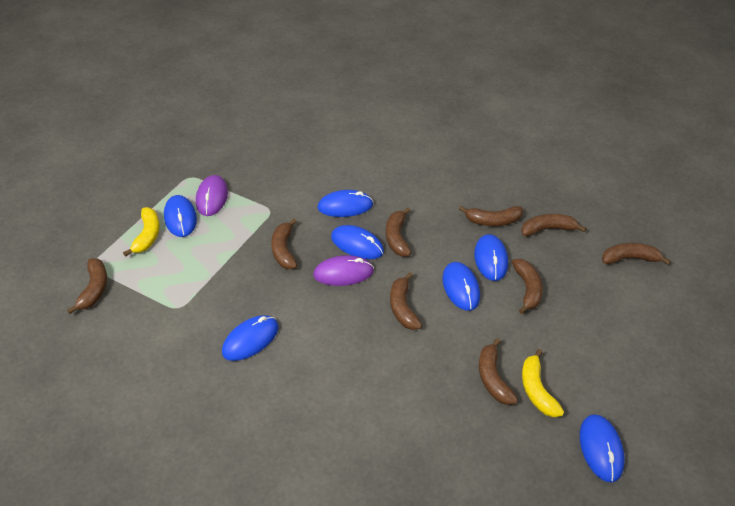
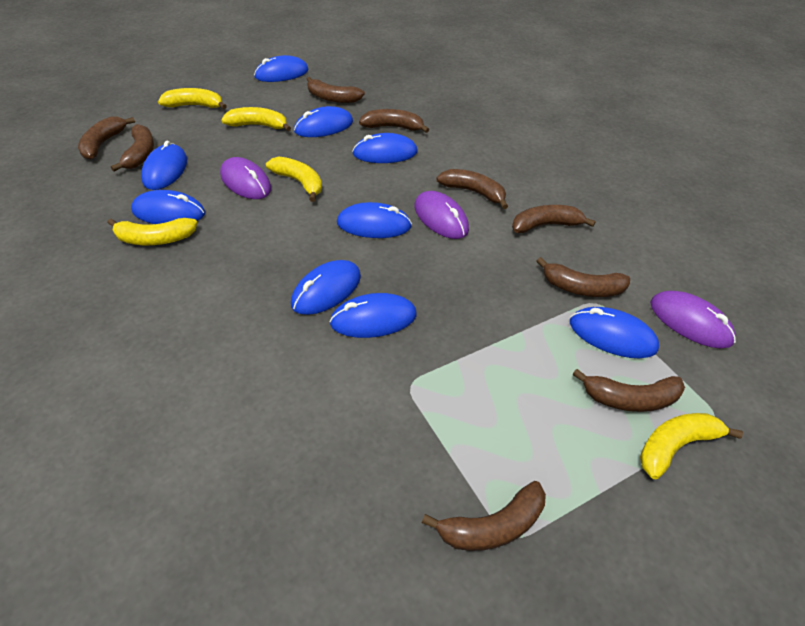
blue mouse: 7 -> 9
purple mouse: 2 -> 3
yellow banana: 2 -> 5

